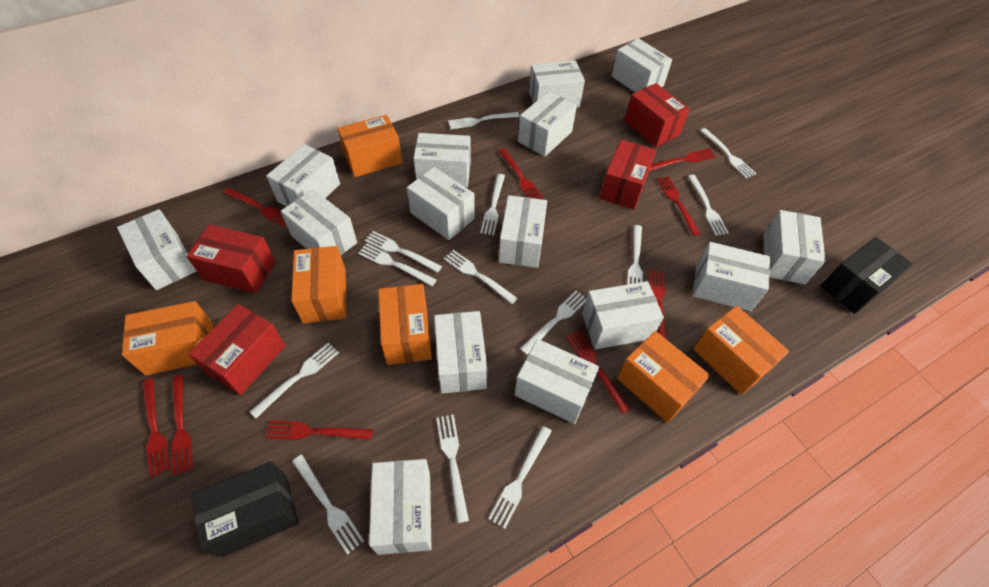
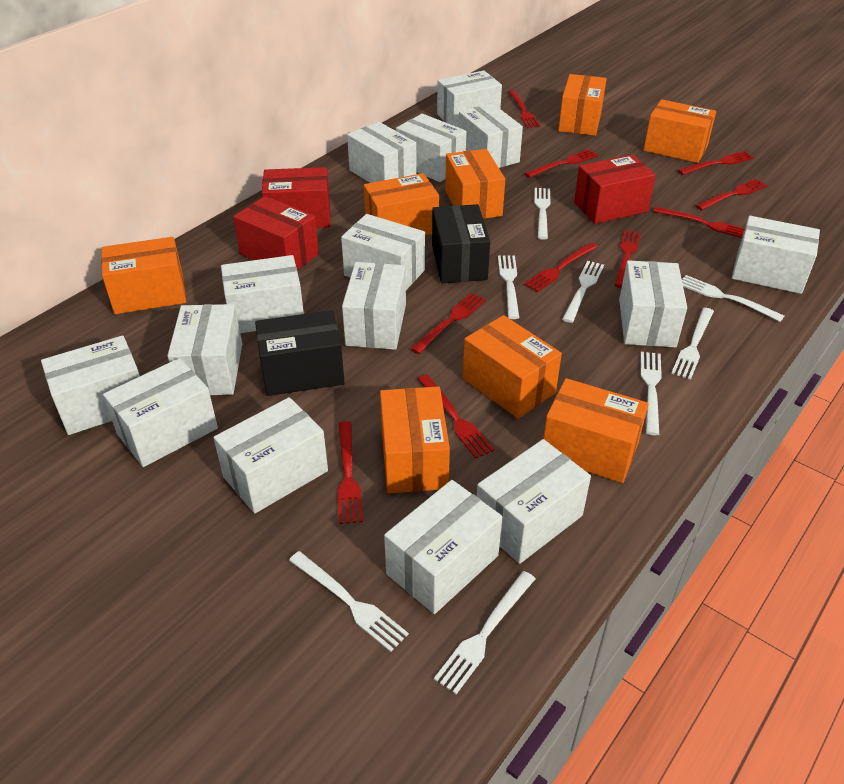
orange box: 6 -> 8
red box: 4 -> 3
red fork: 9 -> 10
white fork: 13 -> 8

